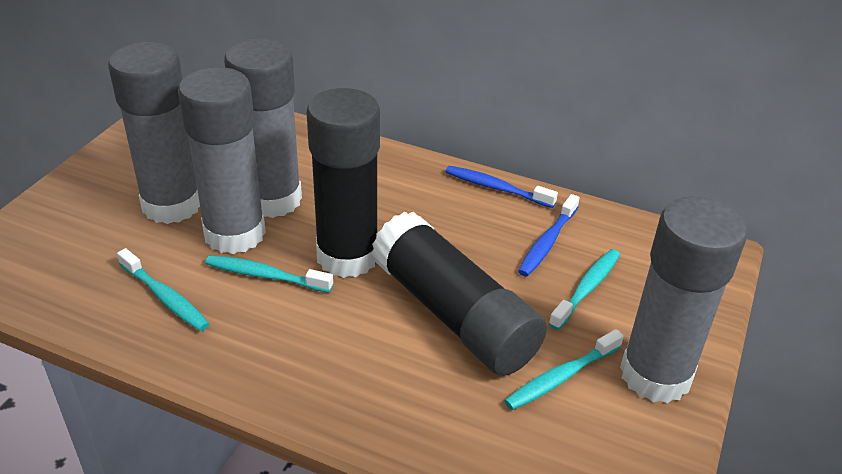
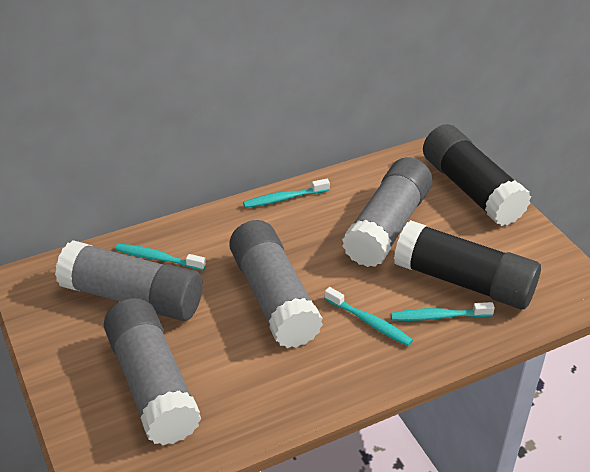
blue toothbrush: 2 -> 0

